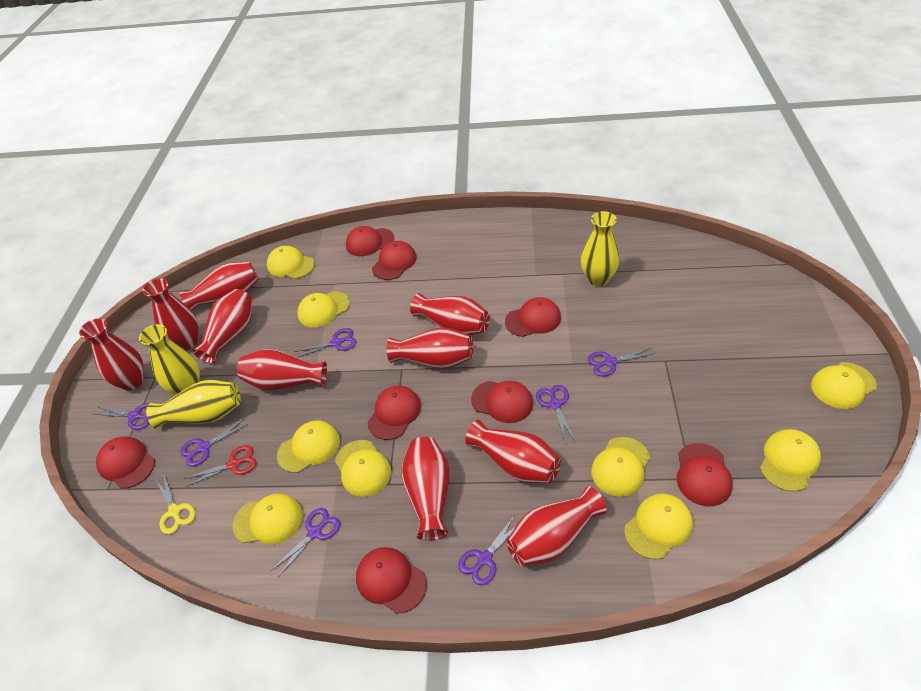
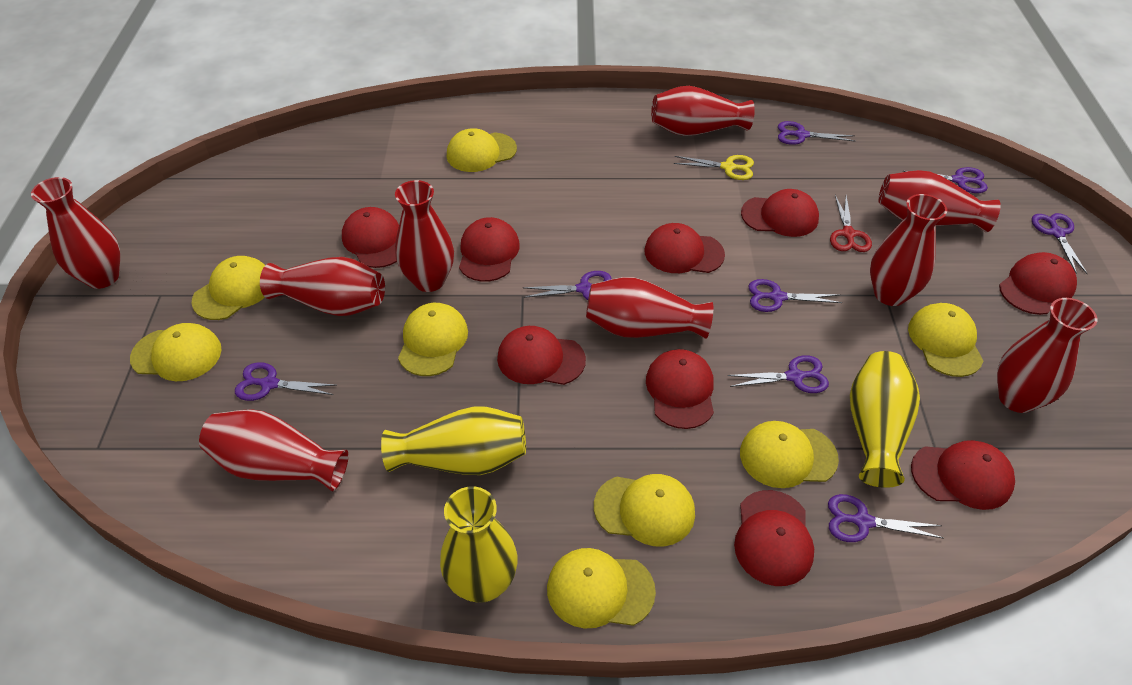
purple scissors: 7 -> 8
red cap: 8 -> 9
red vase: 10 -> 9
yellow cap: 9 -> 8

